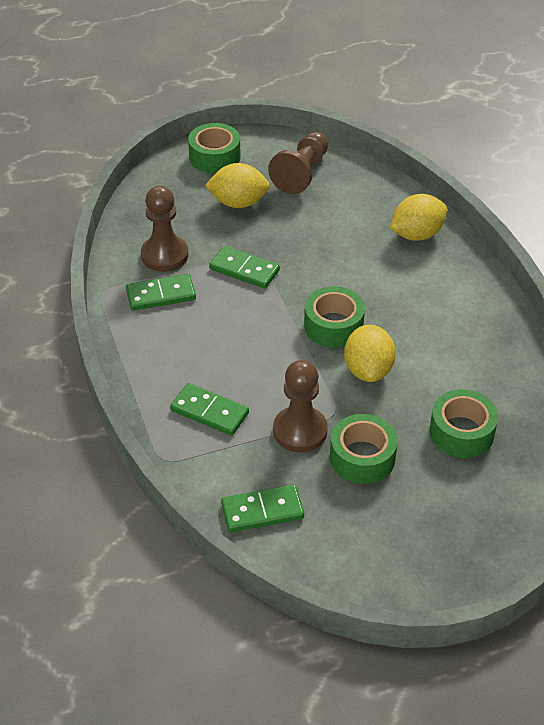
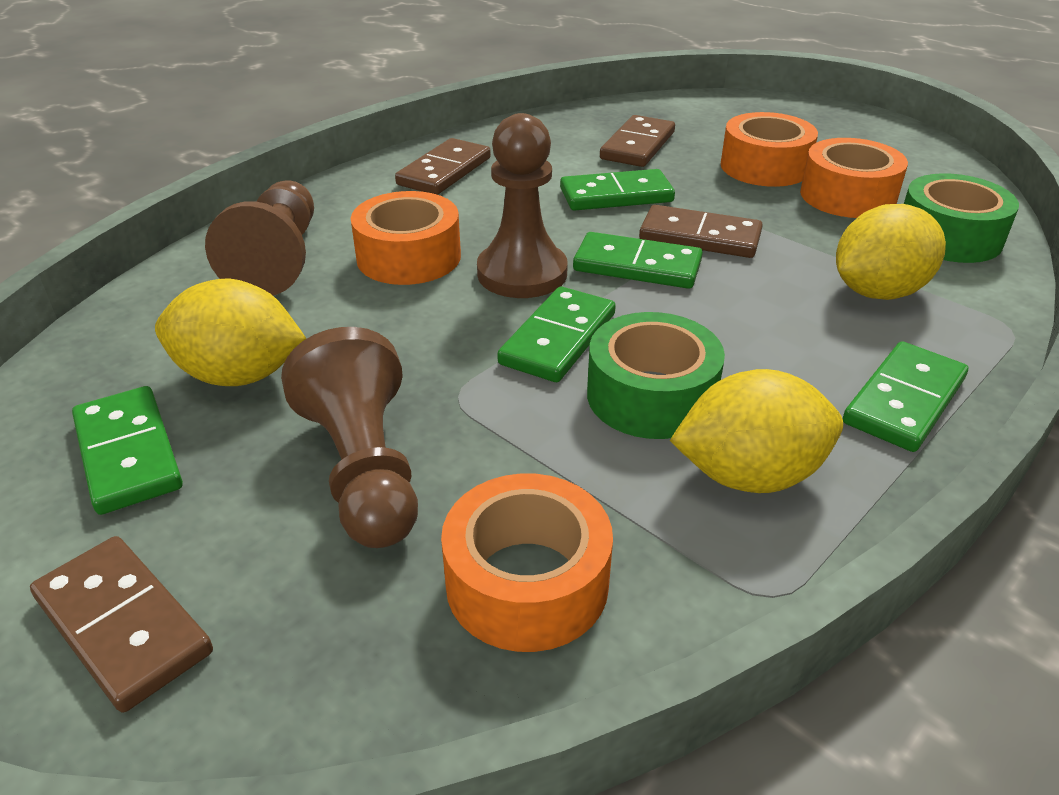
brown domino: 0 -> 4
green domino: 4 -> 5
green tape: 4 -> 2
orange tape: 0 -> 4

